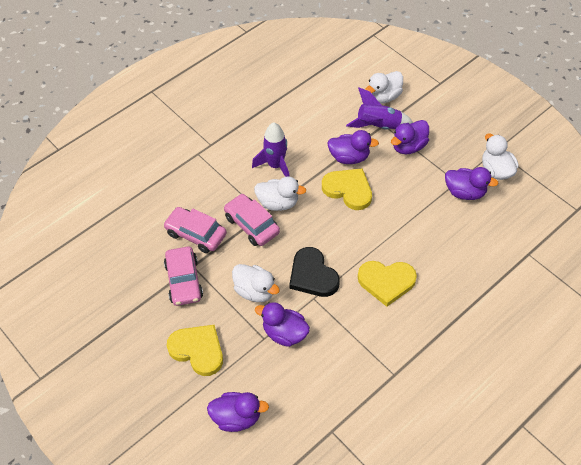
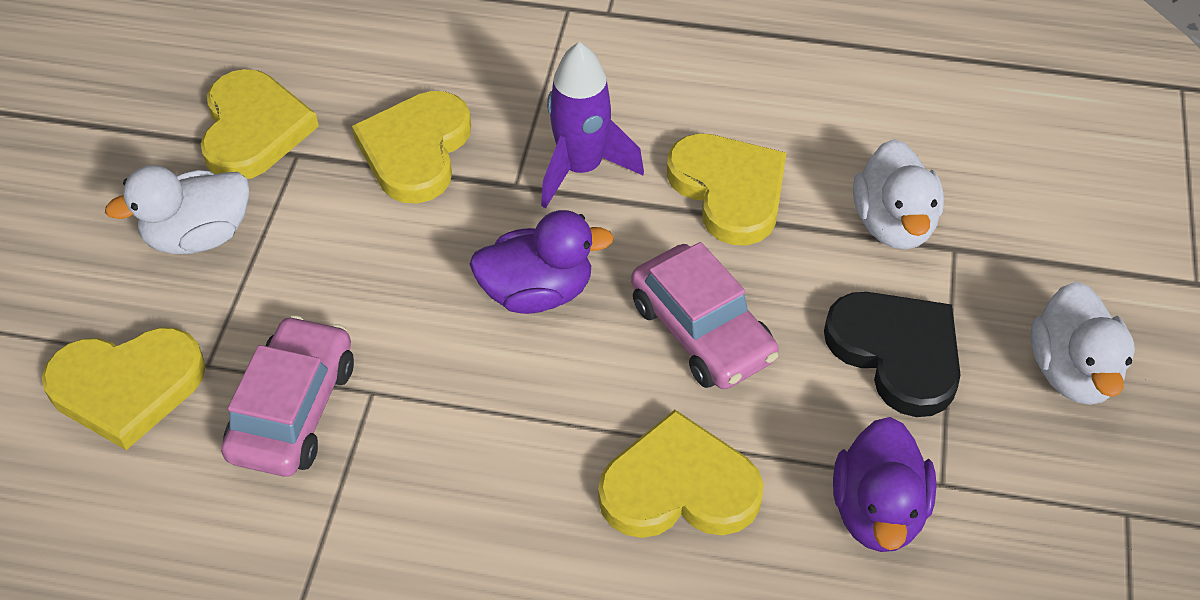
pink car: 3 -> 2
purple duck: 5 -> 2
purple rocket: 2 -> 1
white duck: 4 -> 3
yellow heart: 3 -> 5

